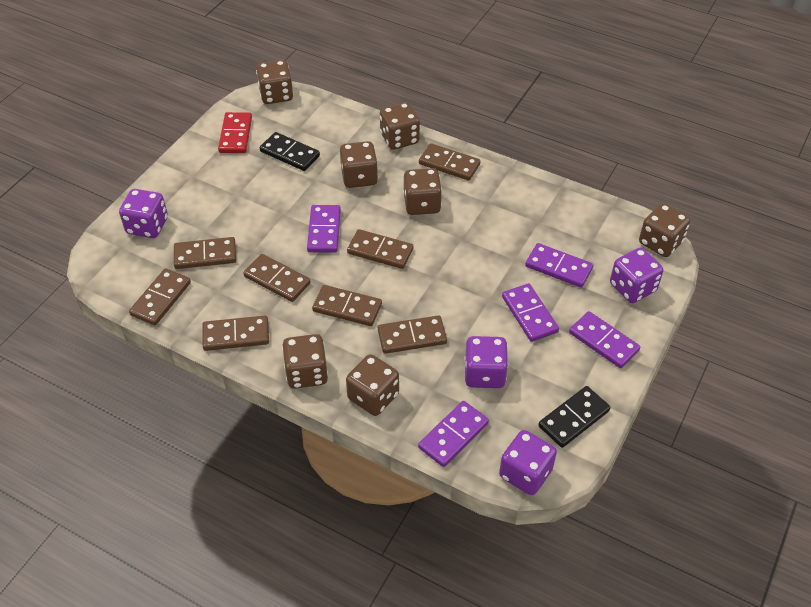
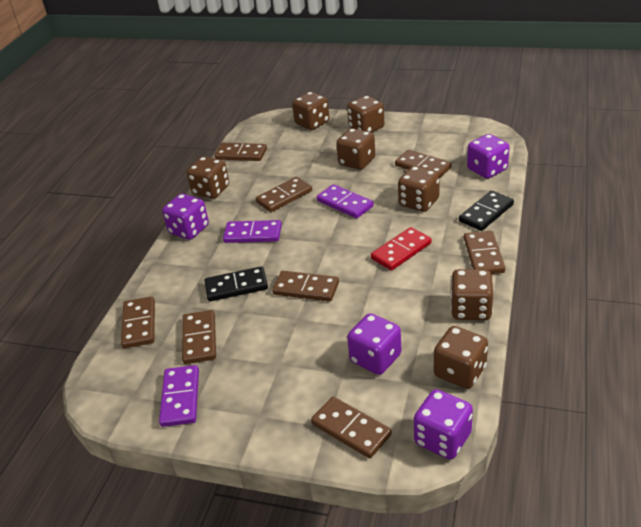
purple domino: 5 -> 3

